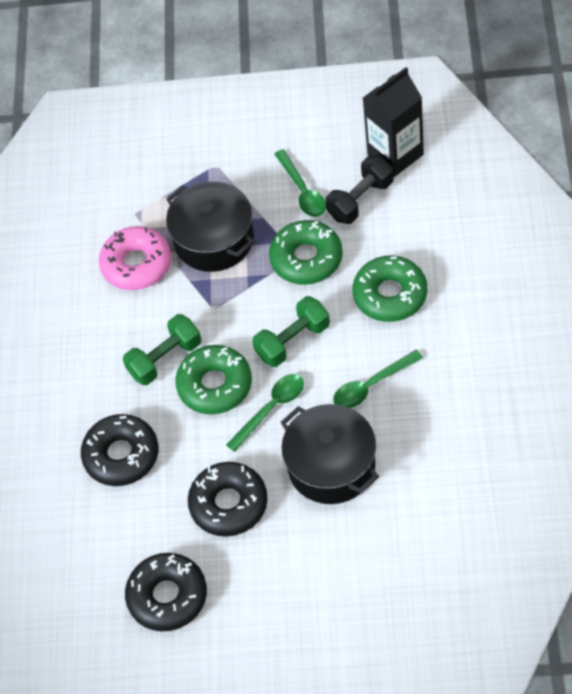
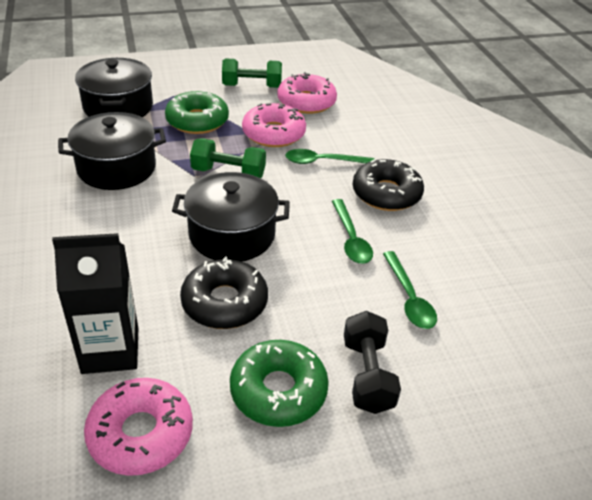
black donut: 3 -> 2
black pot: 2 -> 3
green donut: 3 -> 2
pink donut: 1 -> 3

